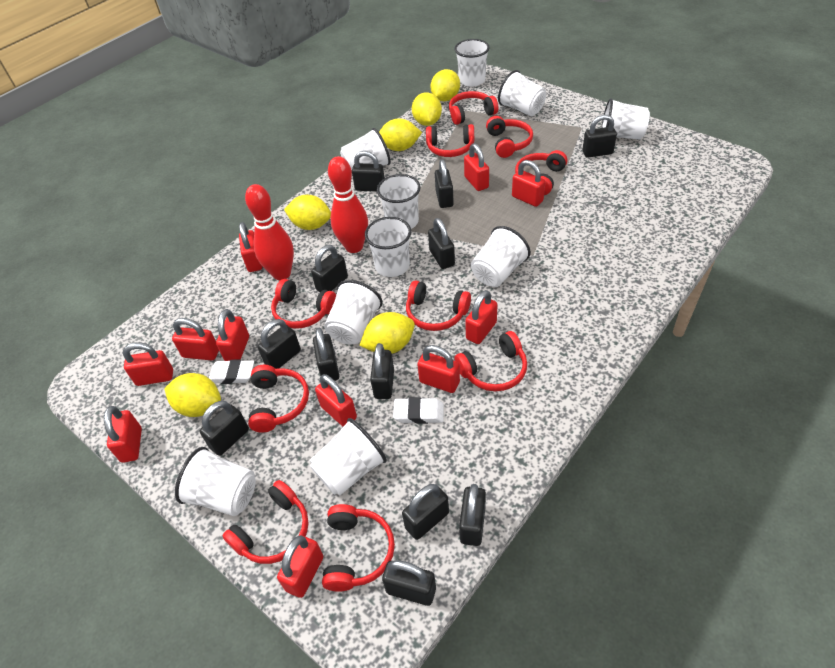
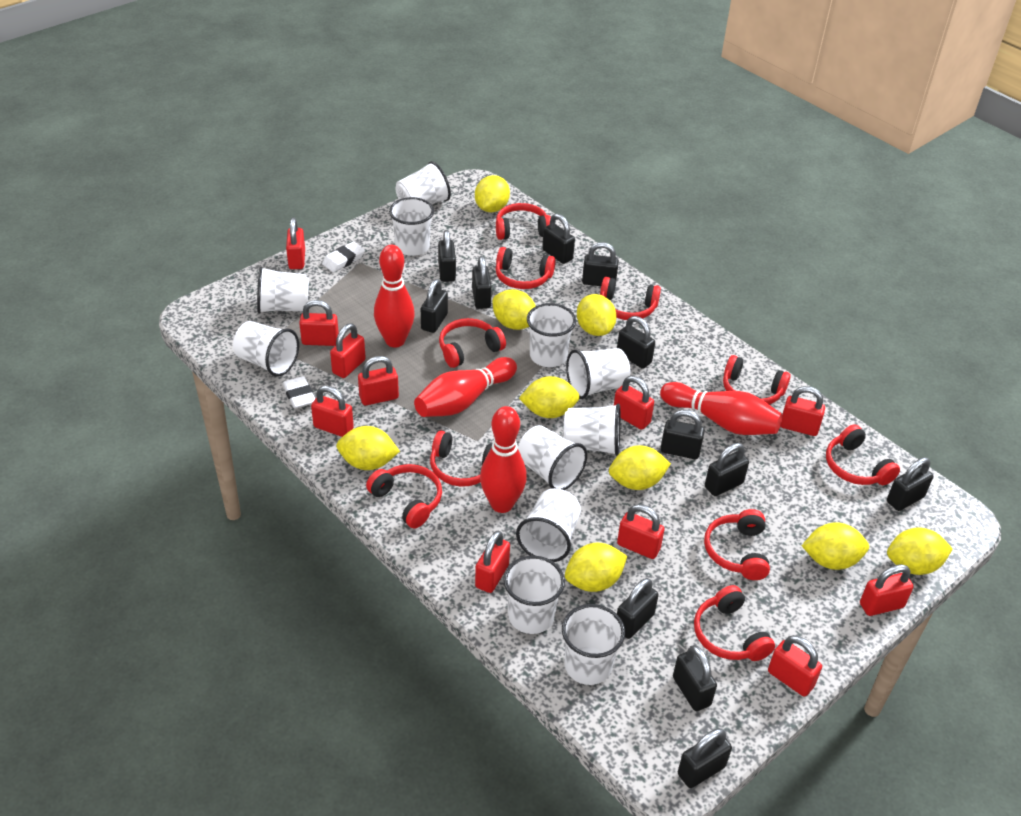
red bowling pin: 2 -> 4
white cup: 10 -> 11
yellow lemon: 6 -> 9

